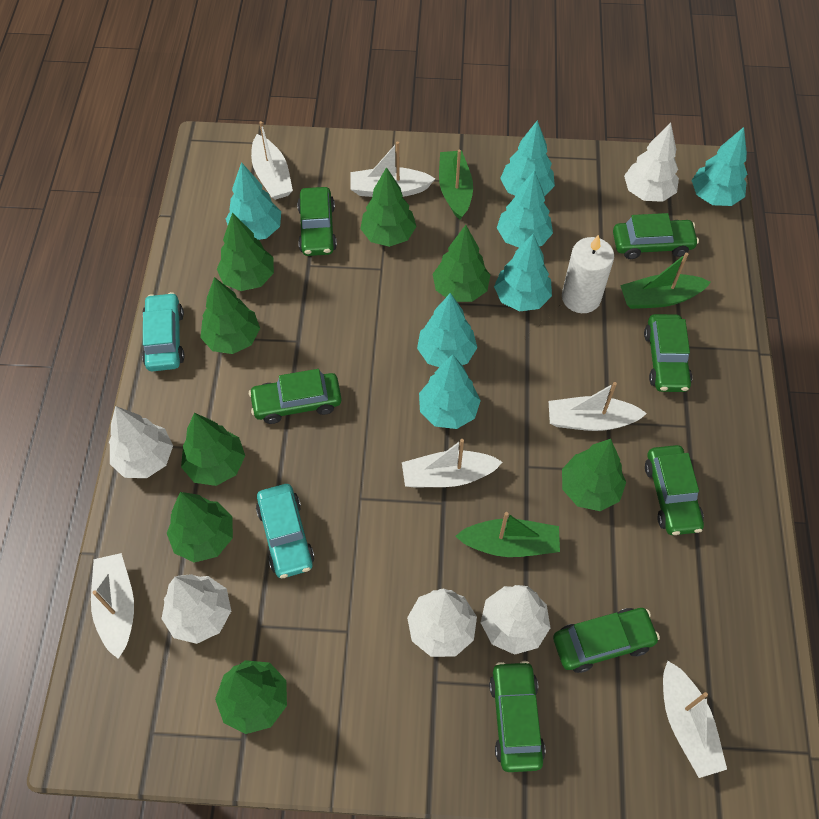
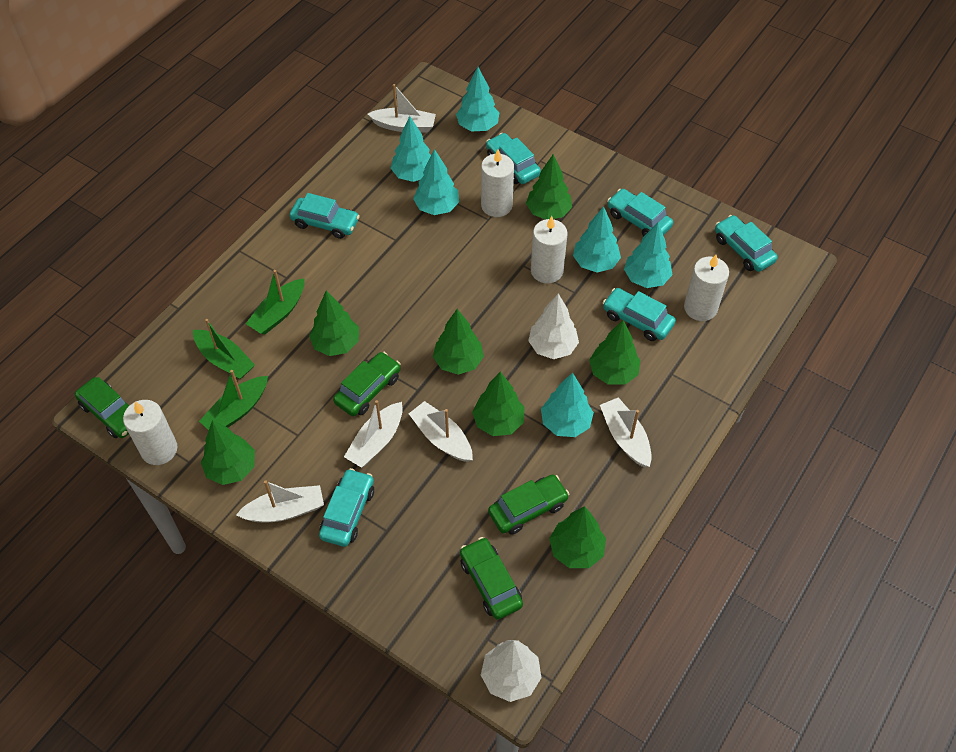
green car: 7 -> 4
green tree: 8 -> 7
turquoise car: 2 -> 6
turquoise tree: 7 -> 6
white boat: 6 -> 5
white candle: 1 -> 4
white tree: 5 -> 2

